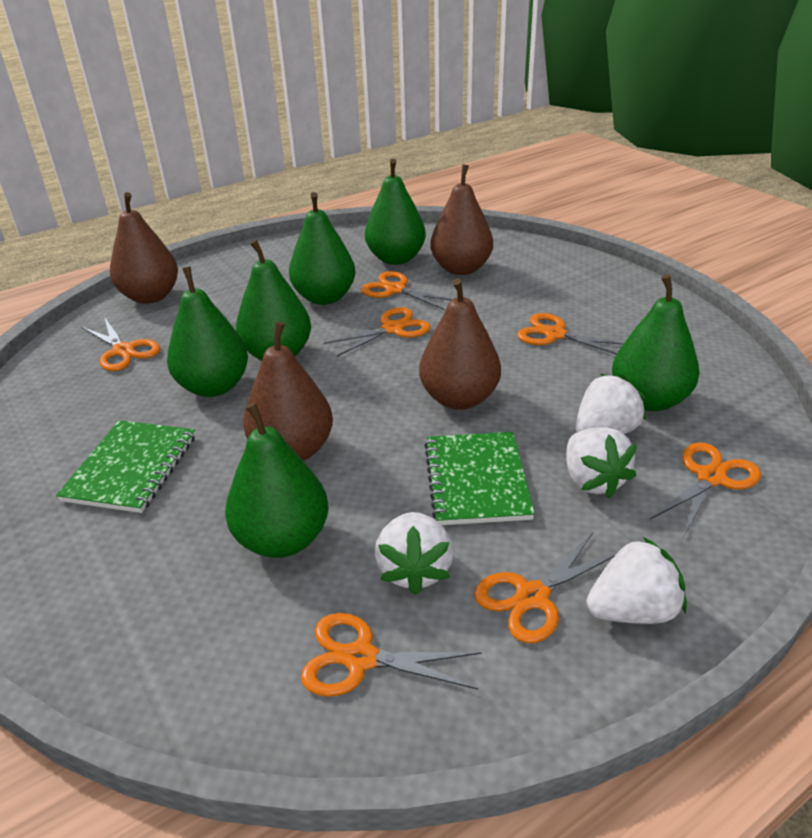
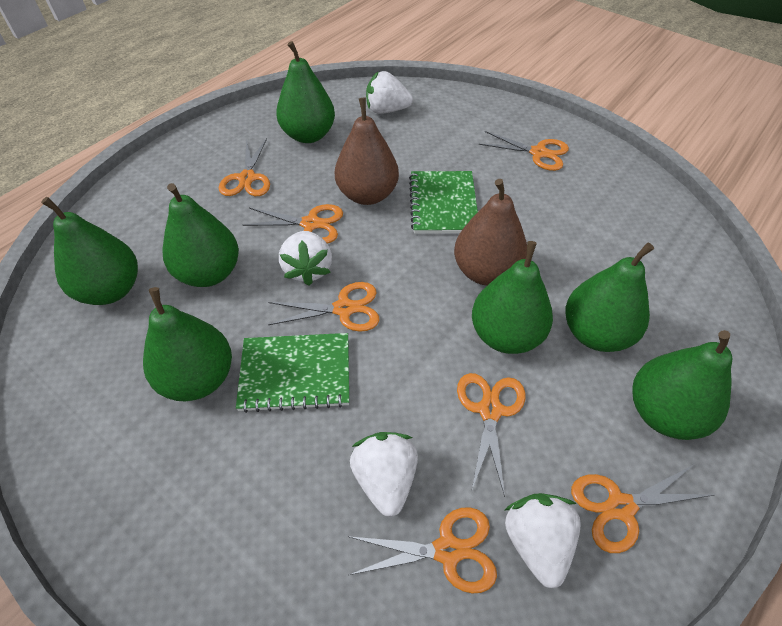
brown pear: 4 -> 2
green pear: 6 -> 7

